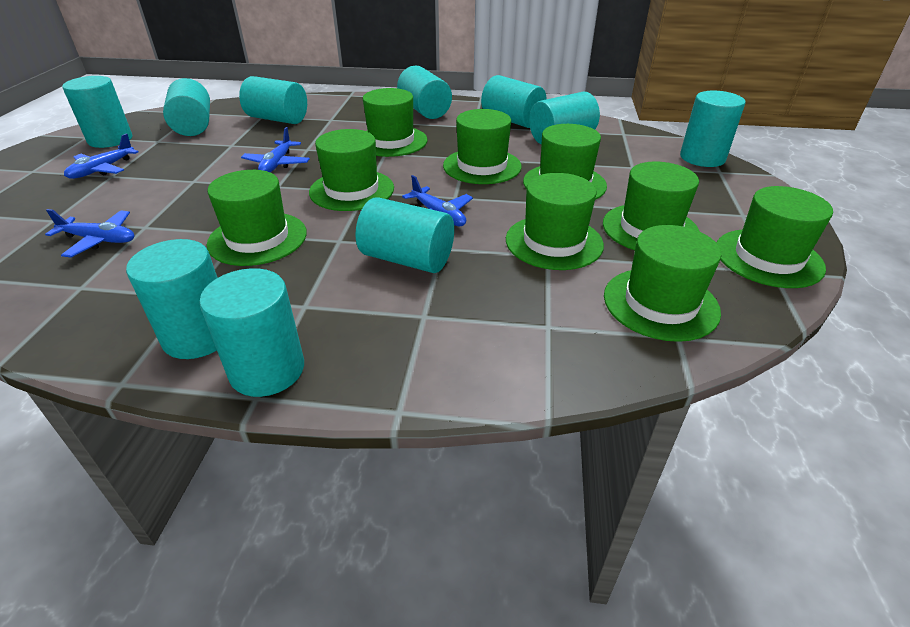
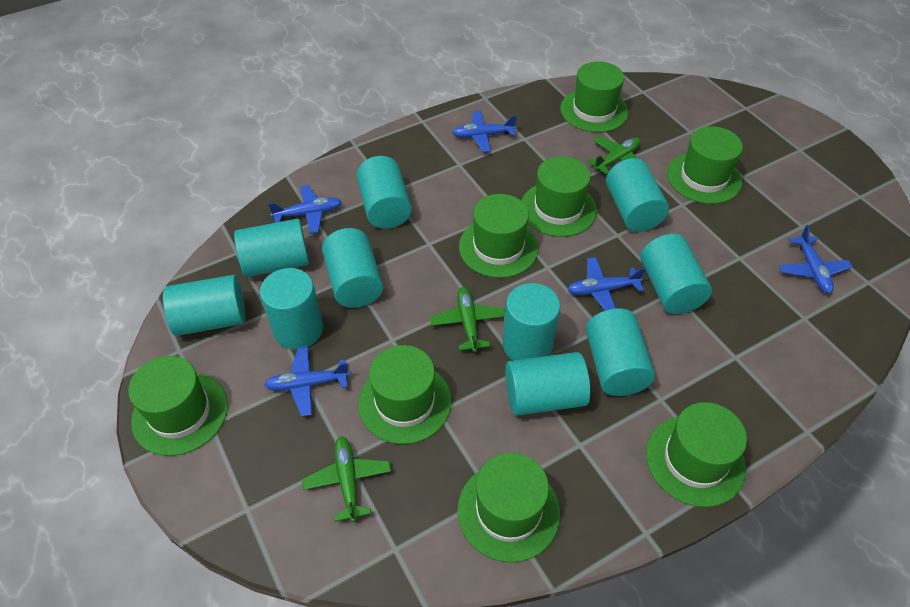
blue plane: 4 -> 5
green hat: 9 -> 8
green plane: 0 -> 3

